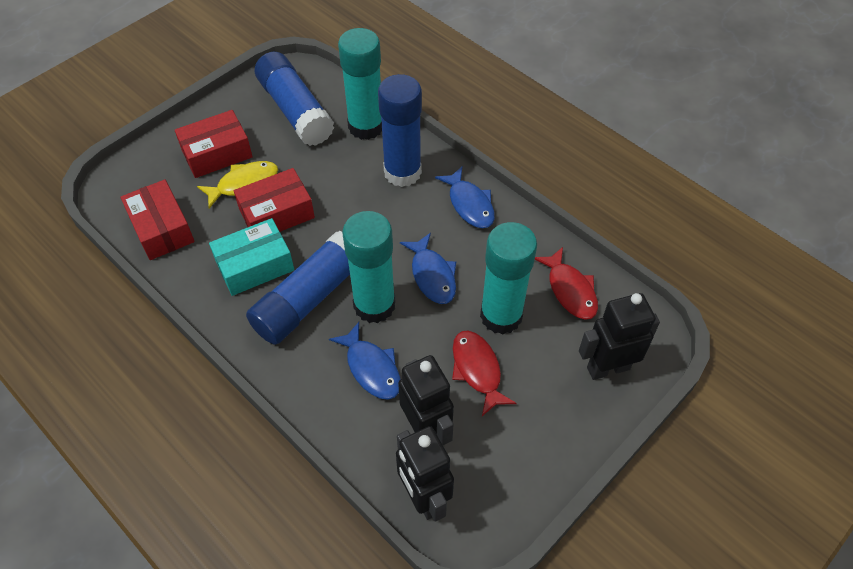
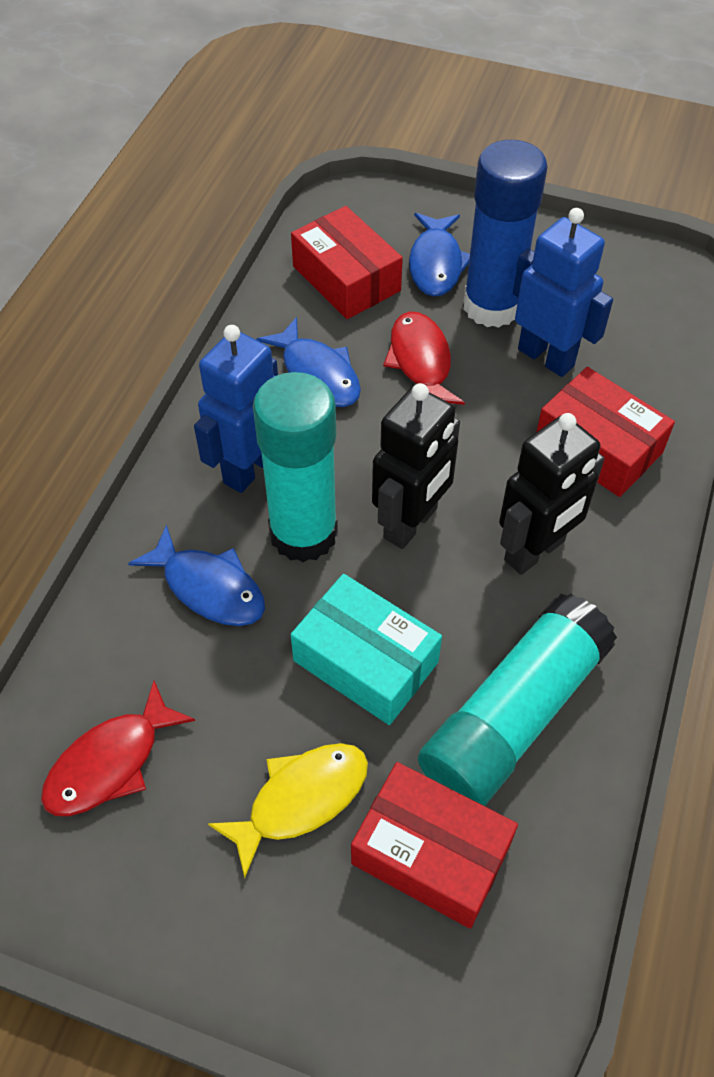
black robot: 3 -> 2
blue glue stick: 3 -> 1
blue robot: 0 -> 2
turquoise glue stick: 3 -> 2

